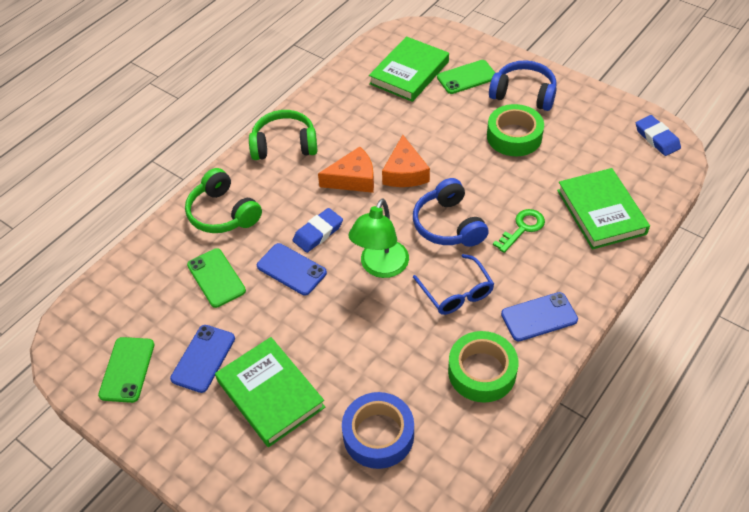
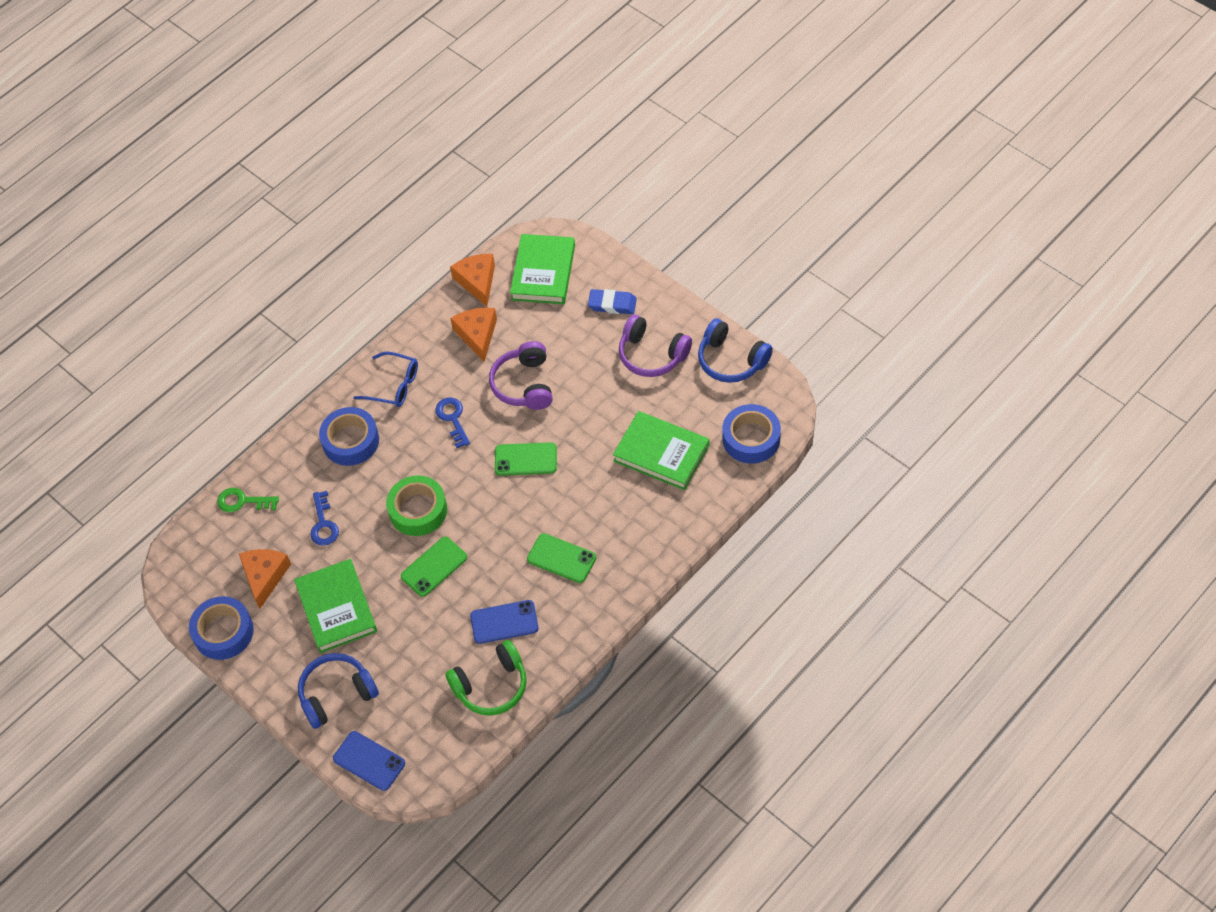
blue eraser: 2 -> 1
blue key: 0 -> 2
blue phone: 3 -> 2
blue tape: 1 -> 3
green headphones: 2 -> 1
green lamp: 1 -> 0
green tape: 2 -> 1
orange cheese: 2 -> 3
purple headphones: 0 -> 2

